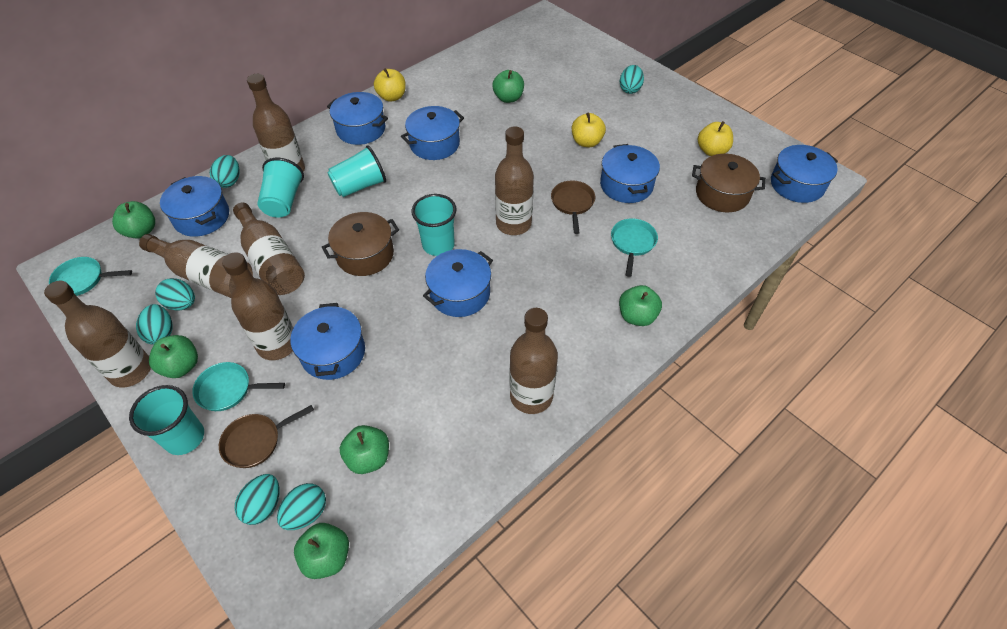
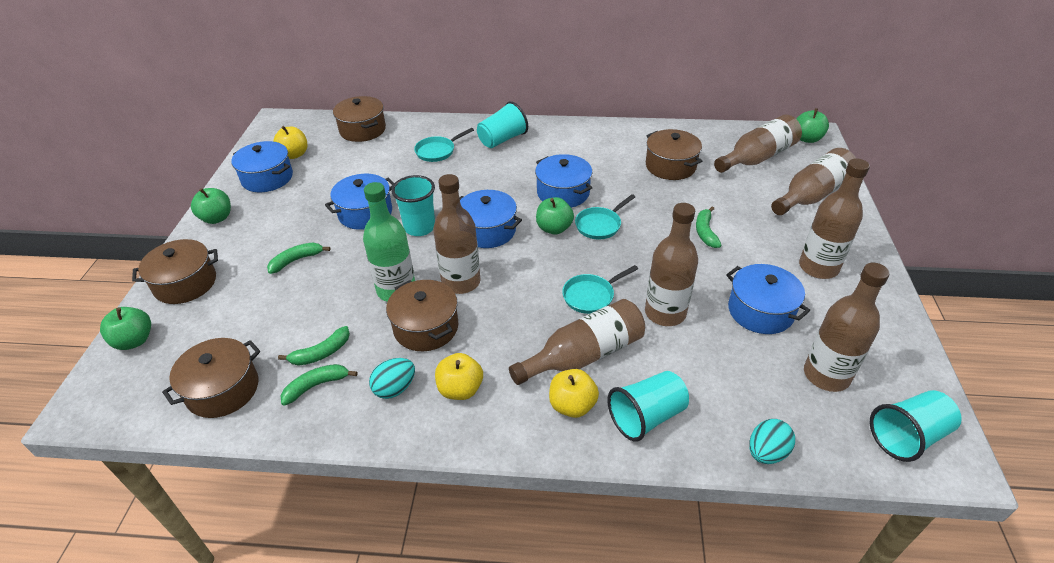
blue pot: 7 -> 5
brown pan: 2 -> 0
brown pot: 2 -> 5
green apple: 6 -> 4
green banana: 0 -> 4
green bottle: 0 -> 1
turquoise egg: 6 -> 2

